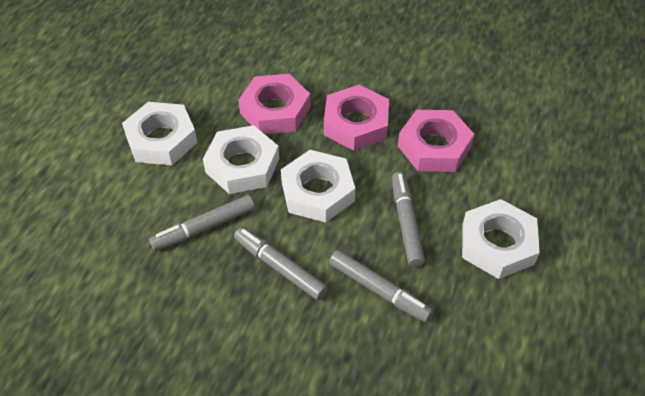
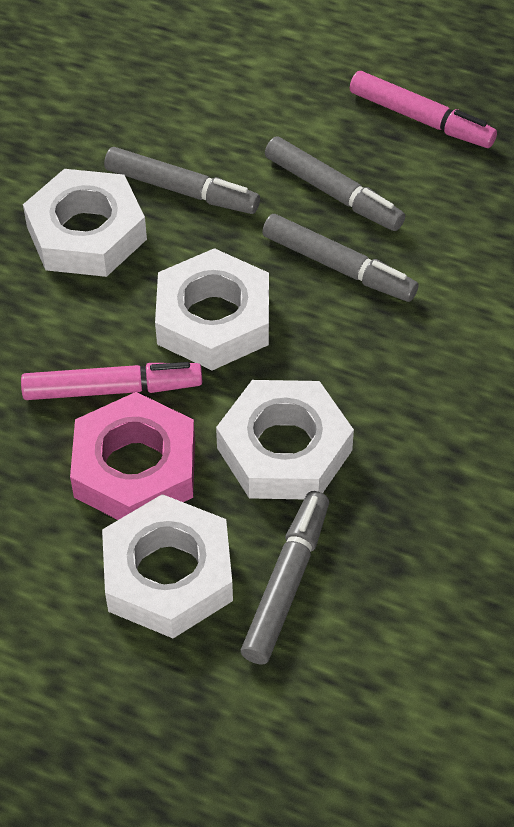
pink marker: 0 -> 2
pink nut: 3 -> 1

